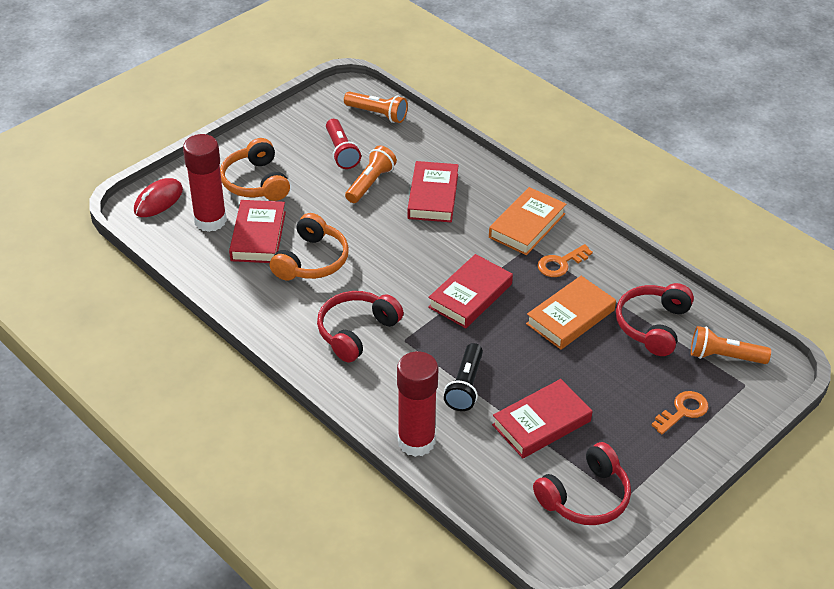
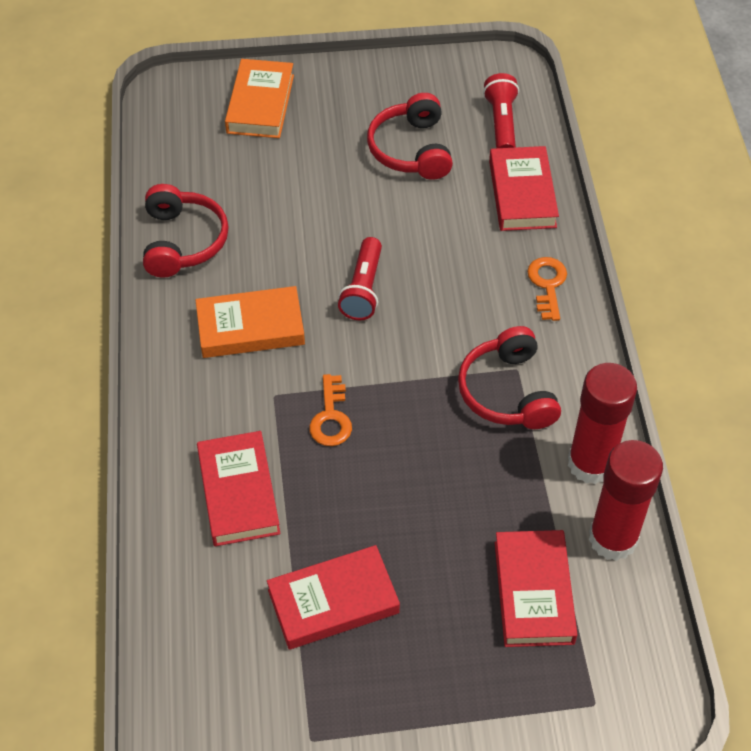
black flashlight: 1 -> 0
orange flashlight: 3 -> 0
orange headphones: 2 -> 0
red flashlight: 1 -> 2
red mouse: 1 -> 0

